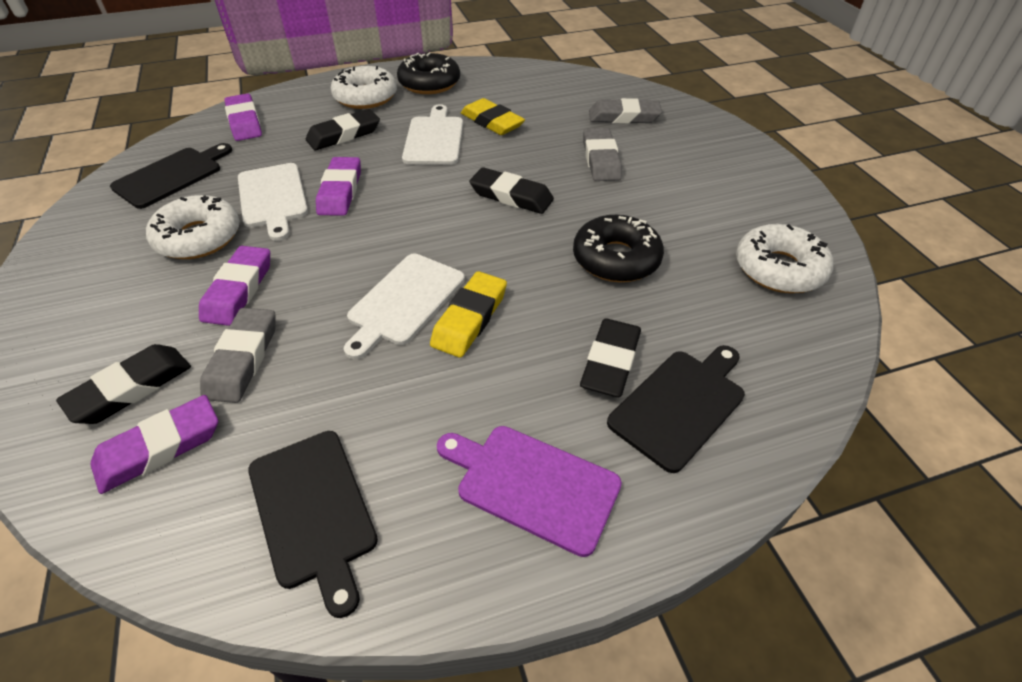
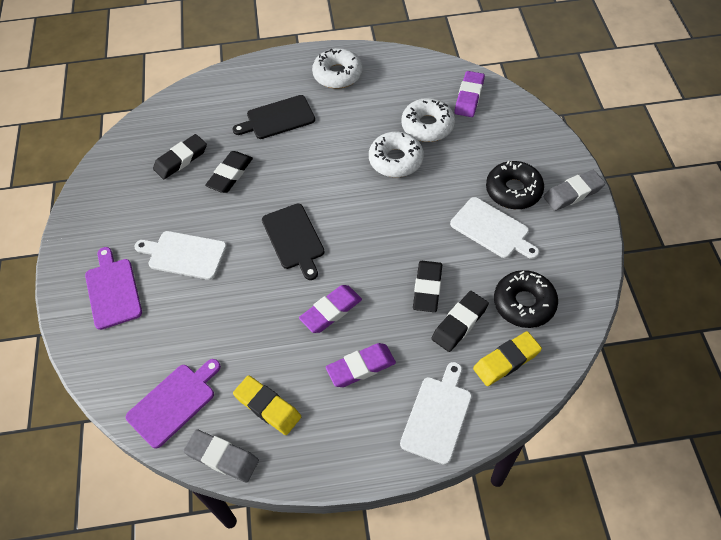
black cutting board: 3 -> 2
grey eraser: 3 -> 2
purple cutting board: 1 -> 2
purple eraser: 4 -> 3

